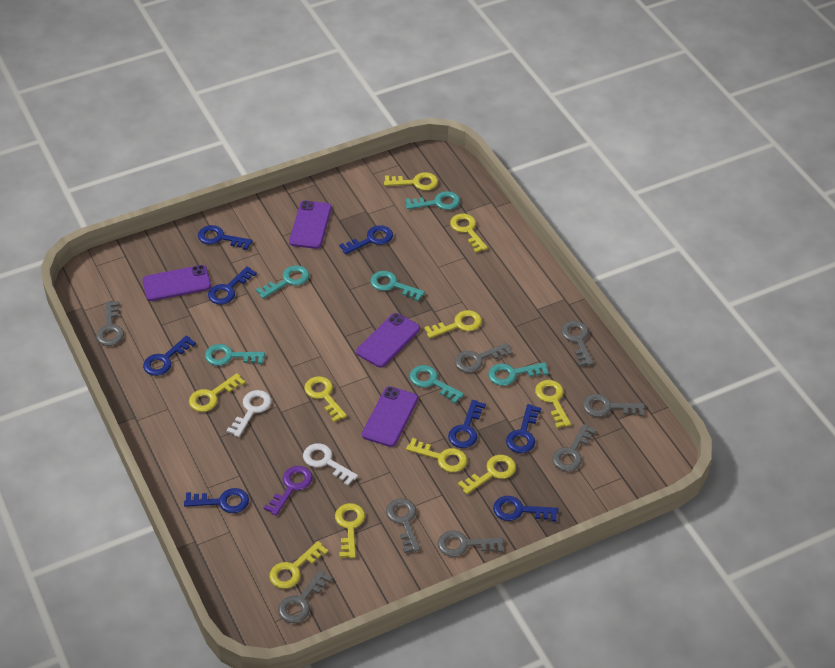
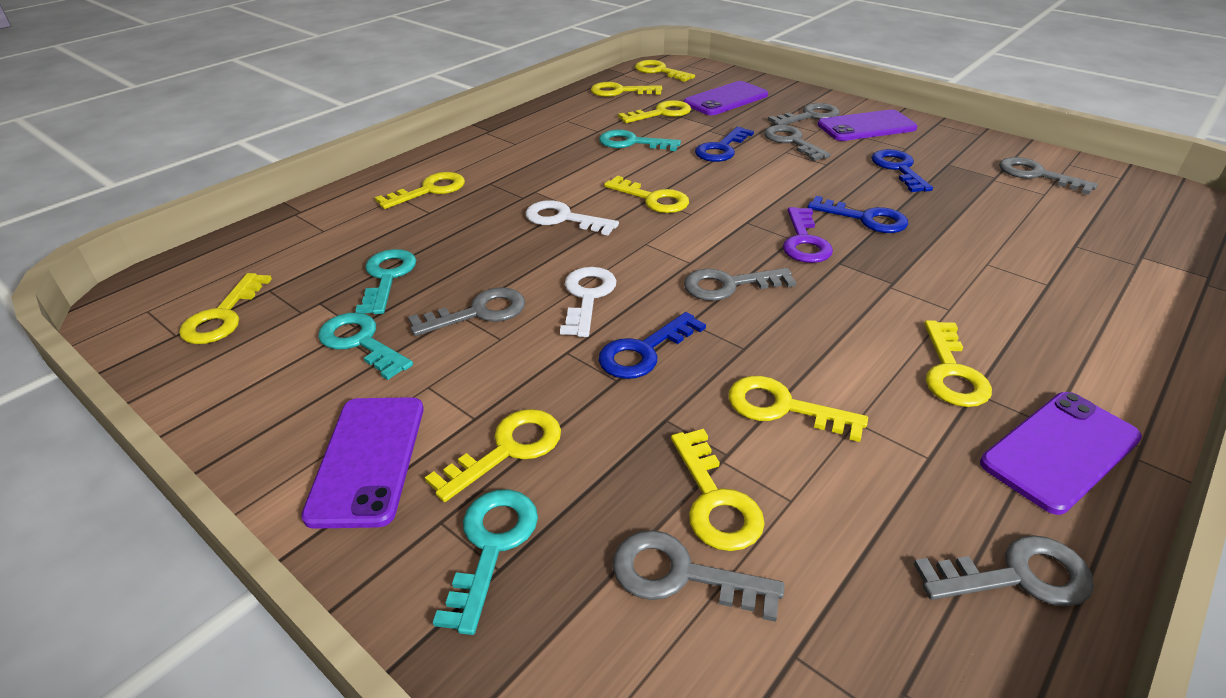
blue key: 8 -> 4
grey key: 8 -> 7
turquoise key: 6 -> 4

